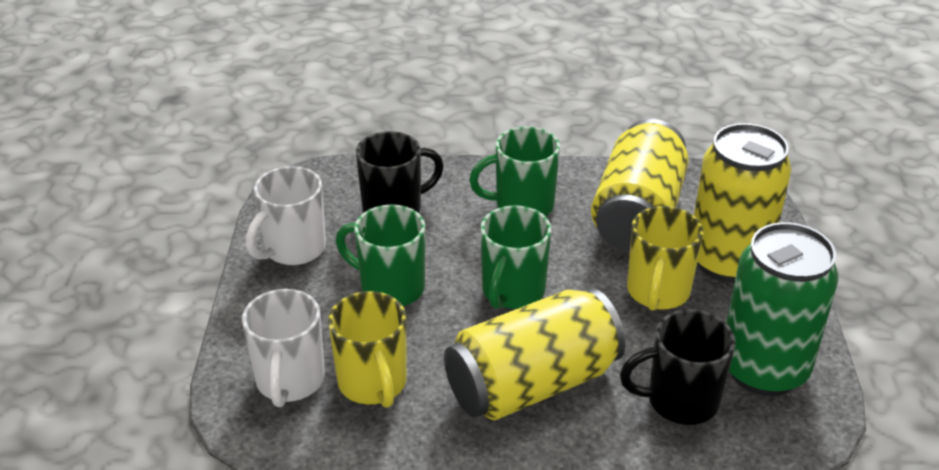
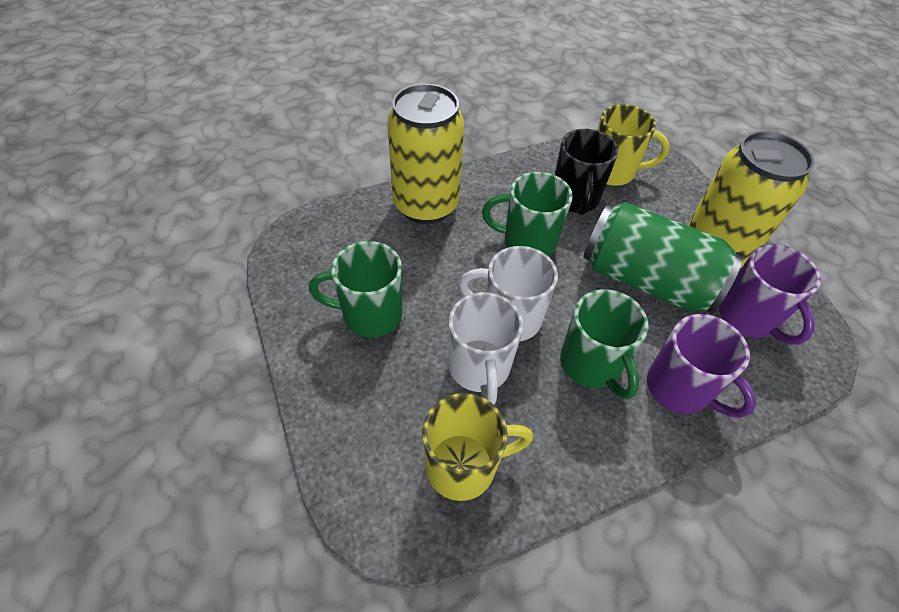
black mug: 2 -> 1
purple mug: 0 -> 2
yellow can: 3 -> 2

